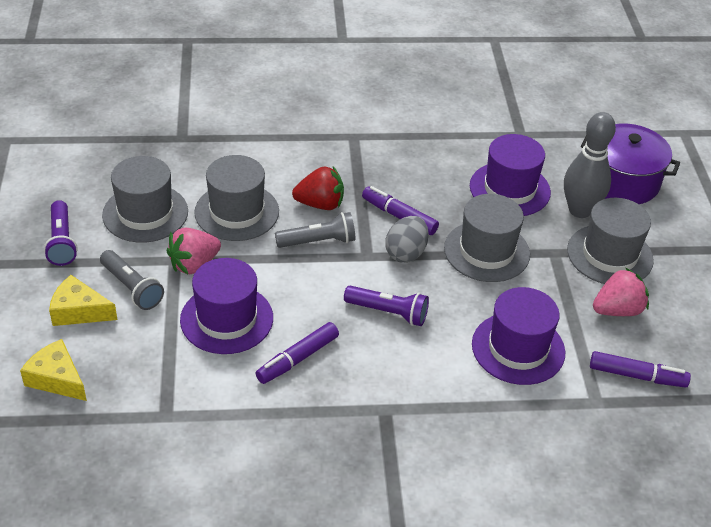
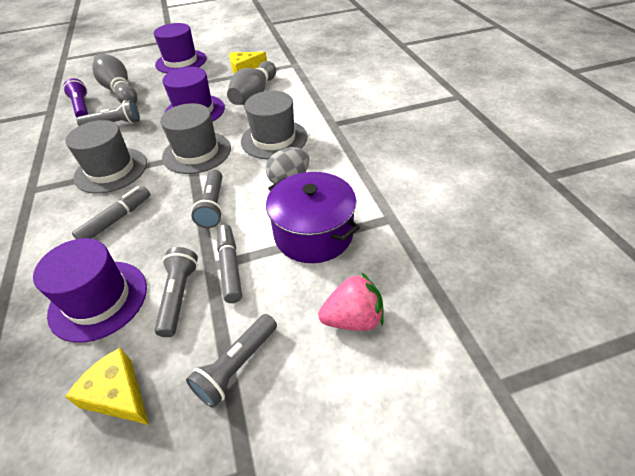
grey bowling pin: 1 -> 2
grey flashlight: 2 -> 4
grey hat: 4 -> 3
grey marker: 0 -> 2
pink strawberry: 2 -> 1
purple flashlight: 2 -> 1
purple marker: 3 -> 0
red strawberry: 1 -> 0

